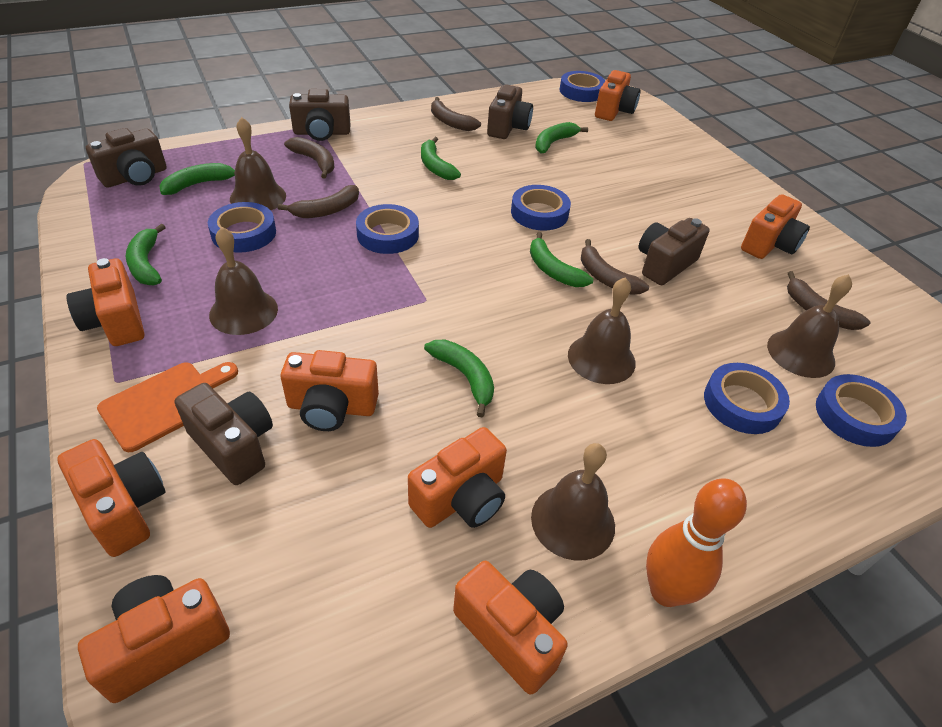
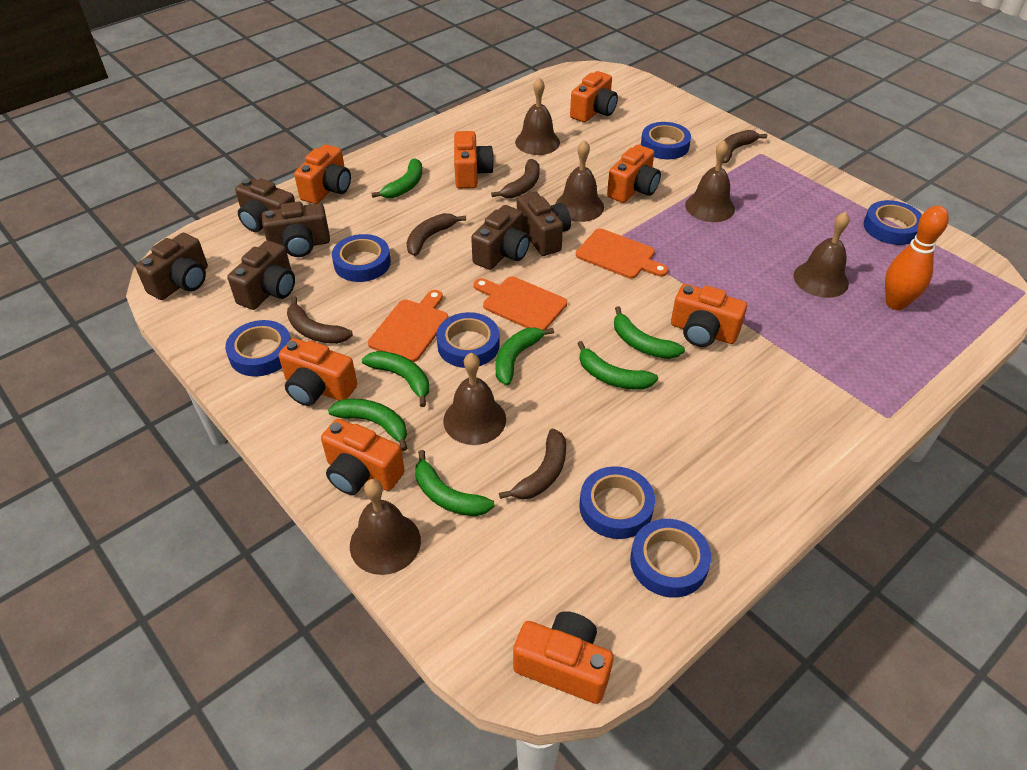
blue tape: 6 -> 7
brown bell: 5 -> 6
brown camera: 5 -> 6
green banana: 6 -> 7
orange cutting board: 1 -> 3

